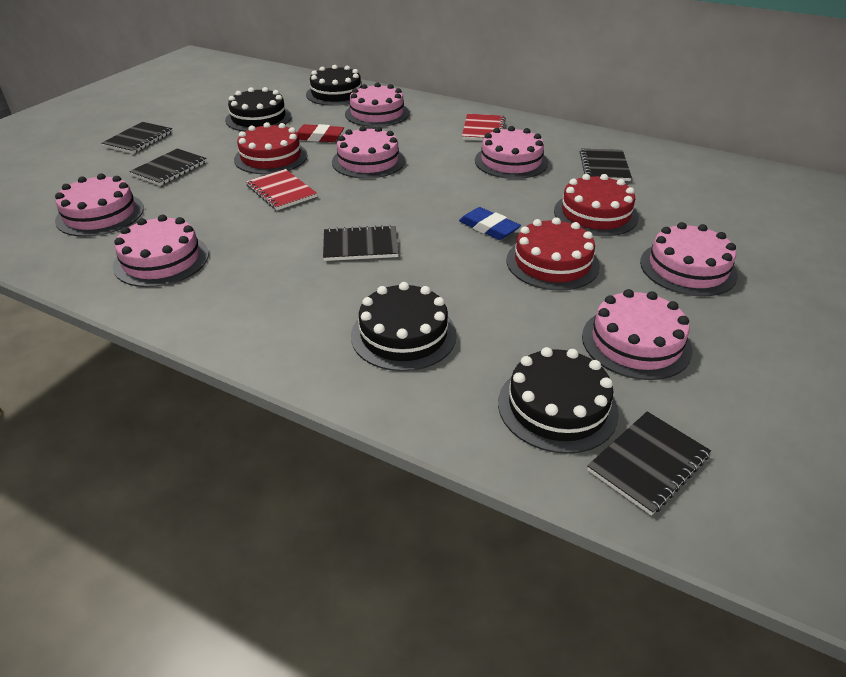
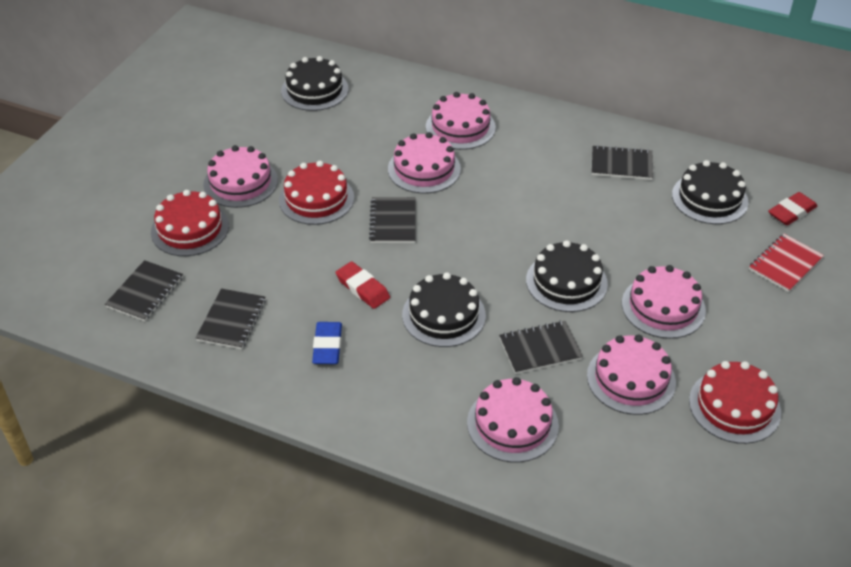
pink cake: 7 -> 6
red eraser: 1 -> 2
red notebook: 2 -> 1

